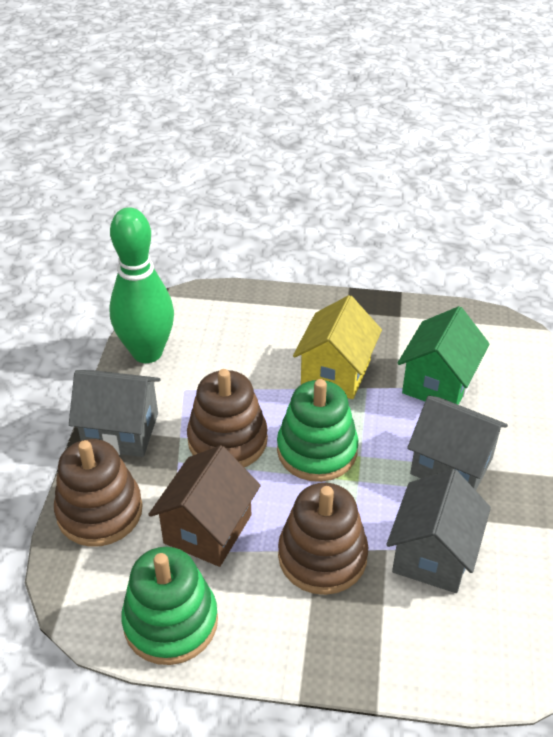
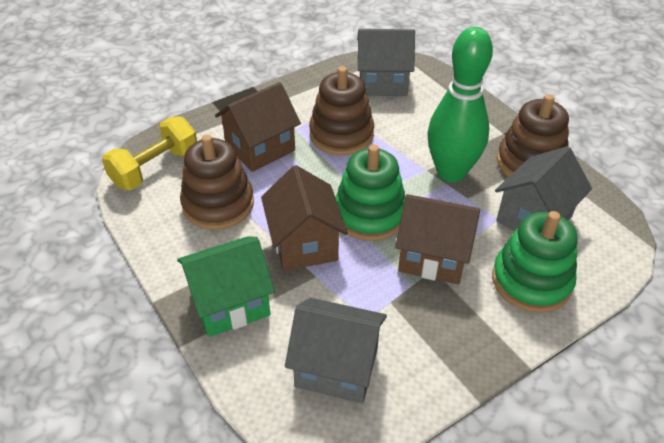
brown house: 1 -> 3
yellow dumbbell: 0 -> 1
yellow house: 1 -> 0

